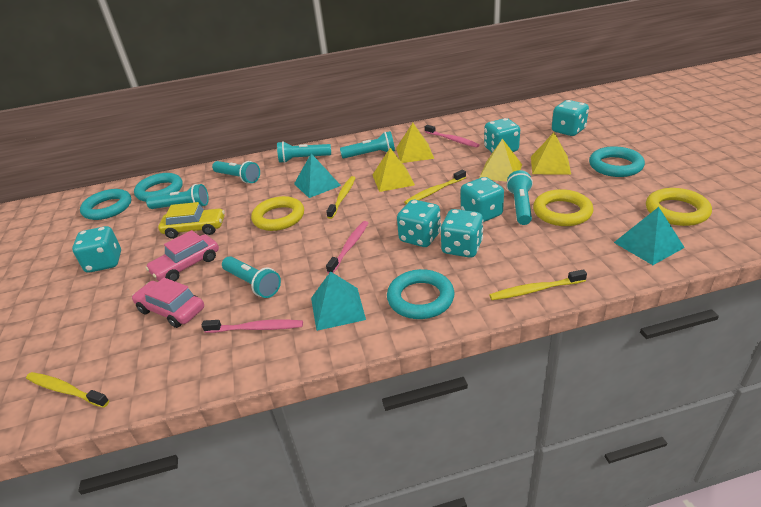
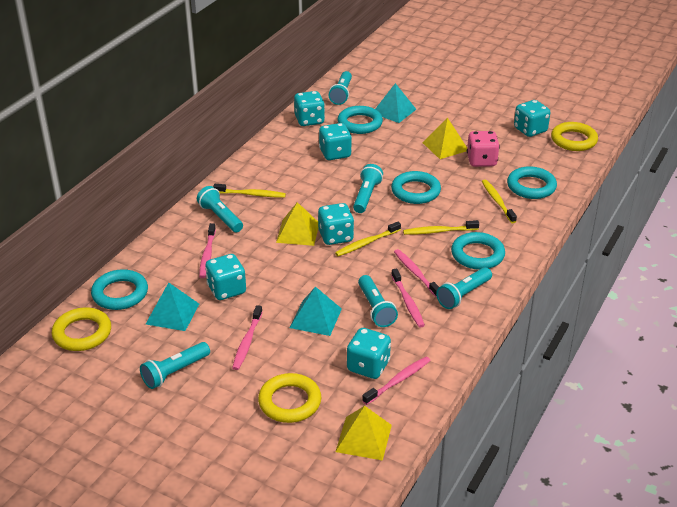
pink car: 2 -> 0
pink dice: 0 -> 1
pink toothbrush: 3 -> 5
turquoise ring: 4 -> 5
yellow car: 1 -> 0
yellow pyramid: 4 -> 3

